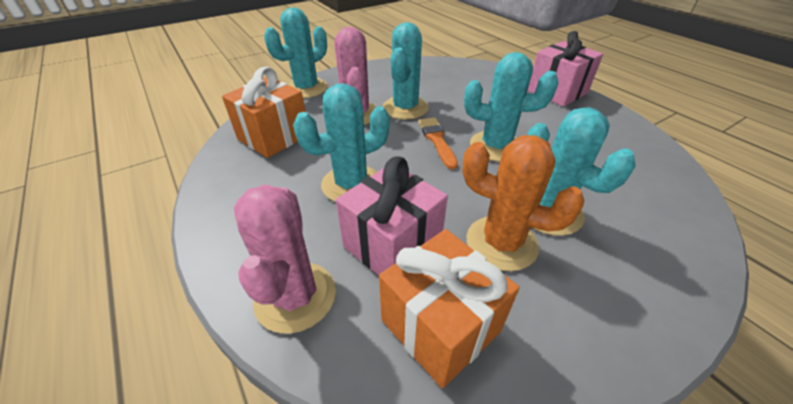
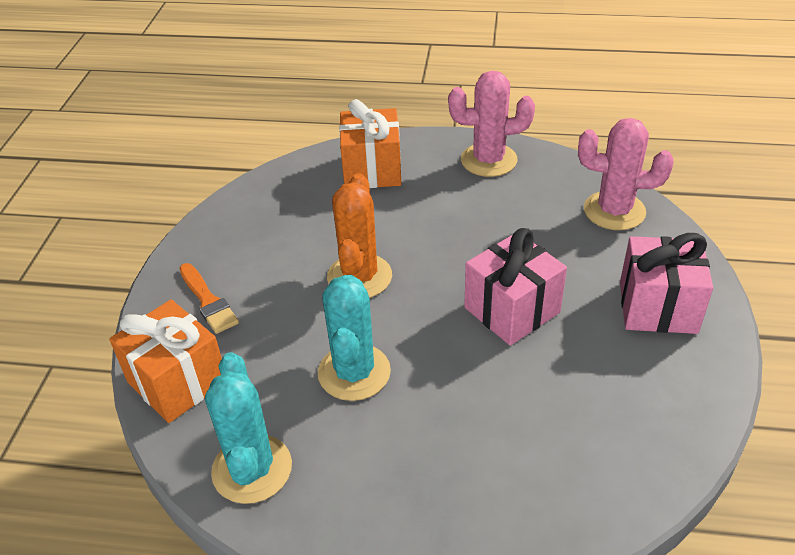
turquoise cactus: 5 -> 2

